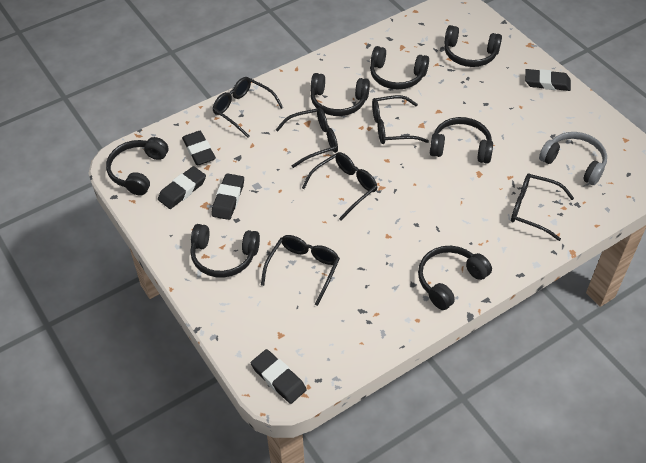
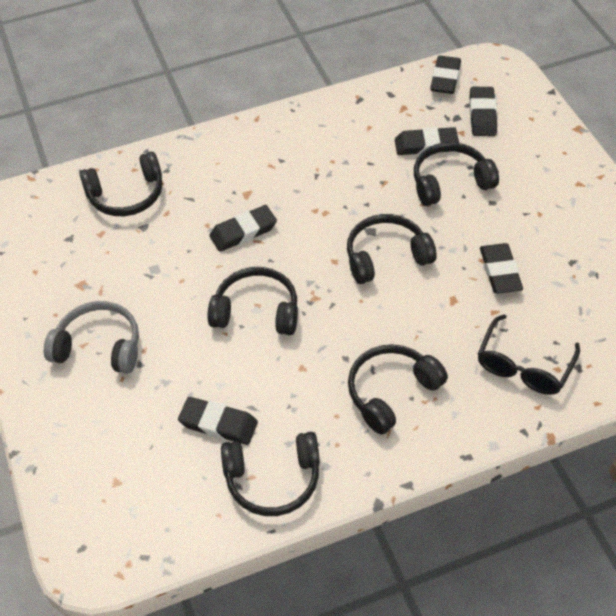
black eraser: 5 -> 6
black glasses: 6 -> 1
black headphones: 7 -> 6

